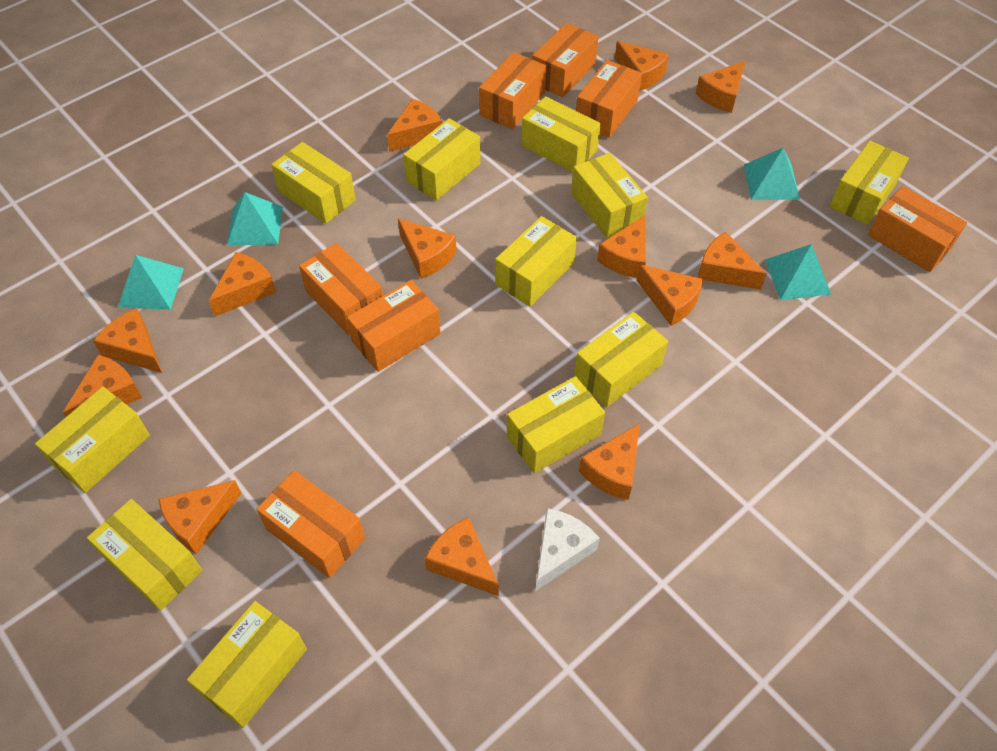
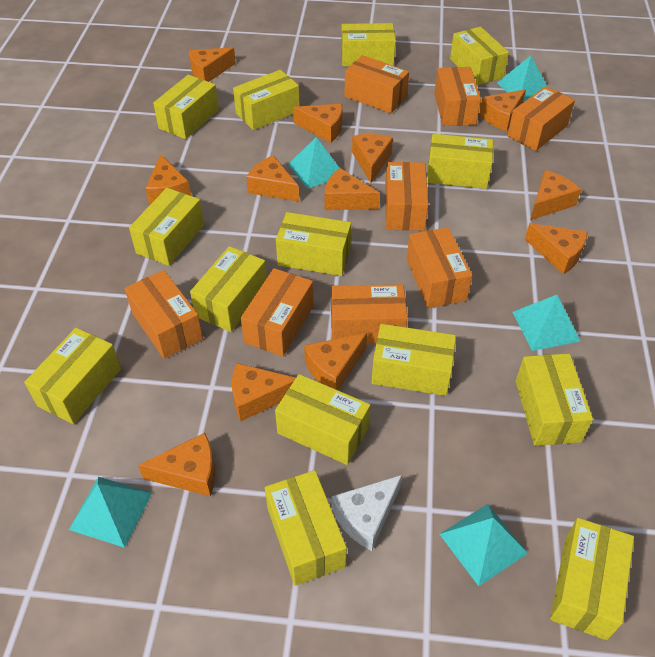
orange box: 7 -> 8
orange cheese: 13 -> 12
turquoise pyramid: 4 -> 5
yellow box: 11 -> 14

